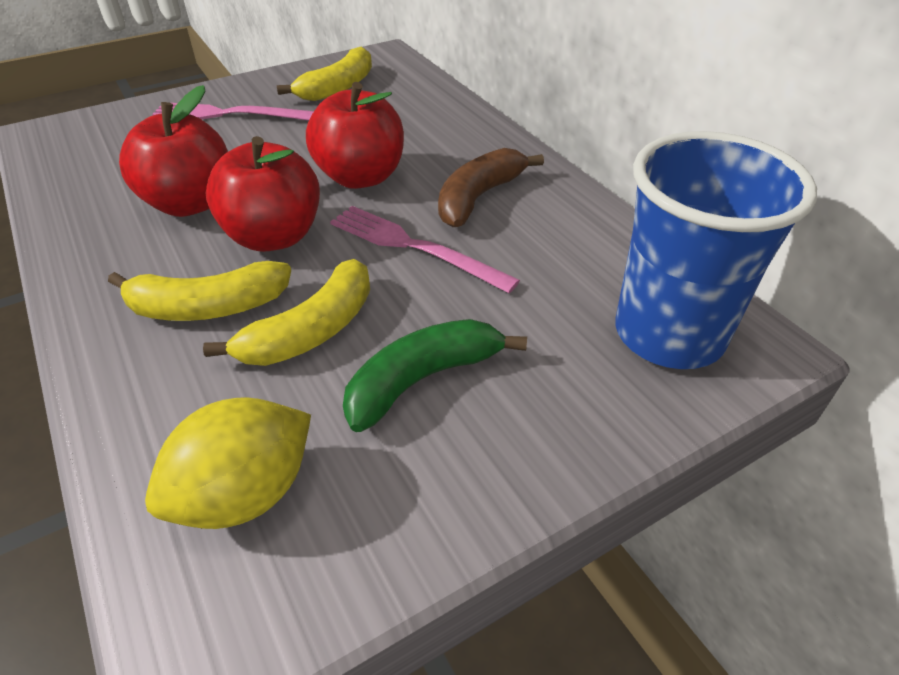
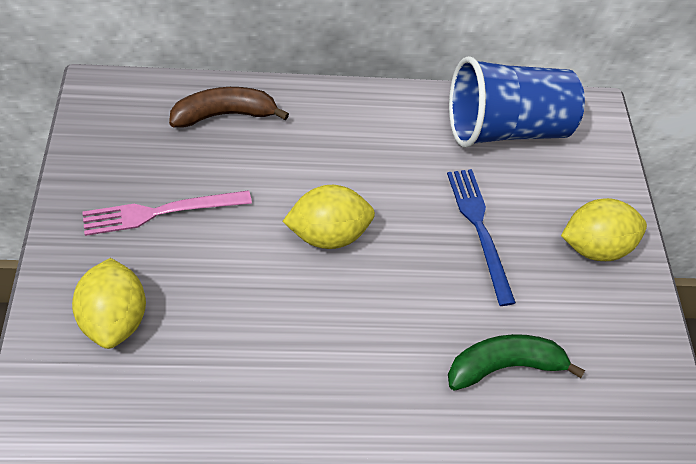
blue fork: 0 -> 1
pink fork: 2 -> 1
red apple: 3 -> 0
yellow banana: 3 -> 0
yellow lemon: 1 -> 3

